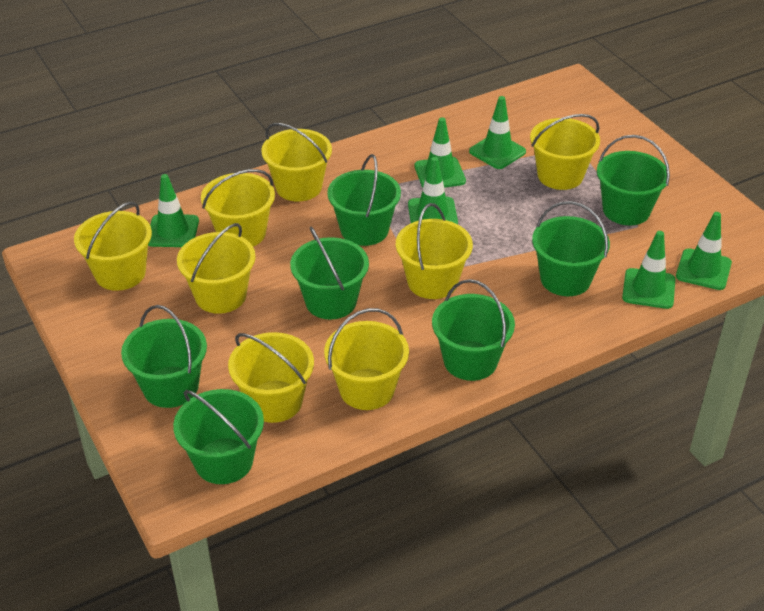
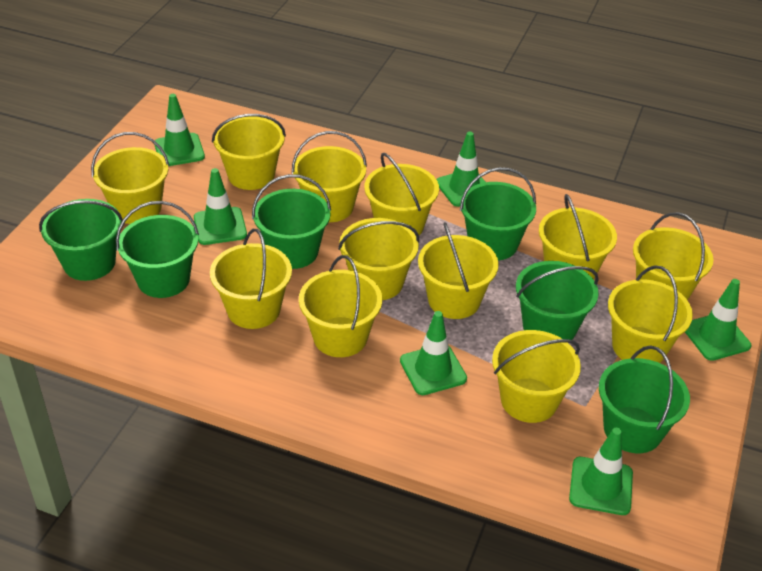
green bucket: 7 -> 6
yellow bucket: 8 -> 12

